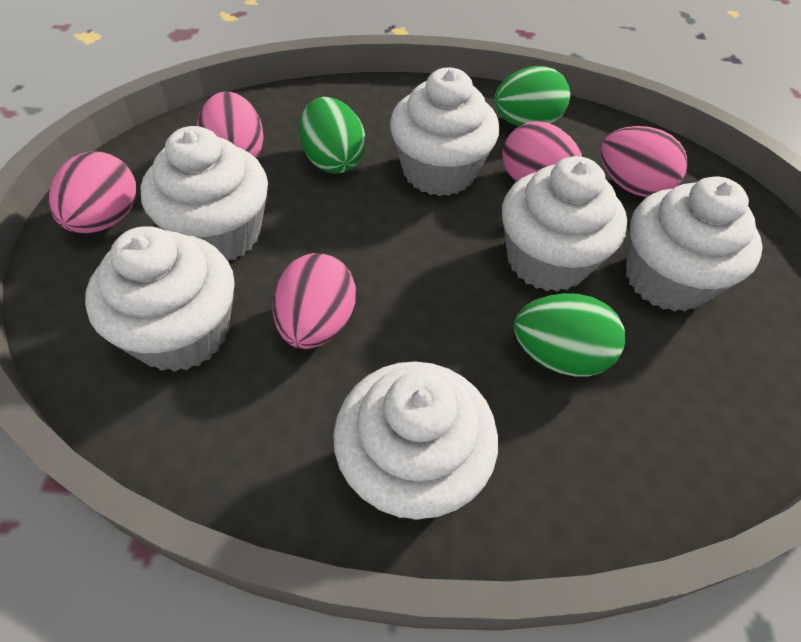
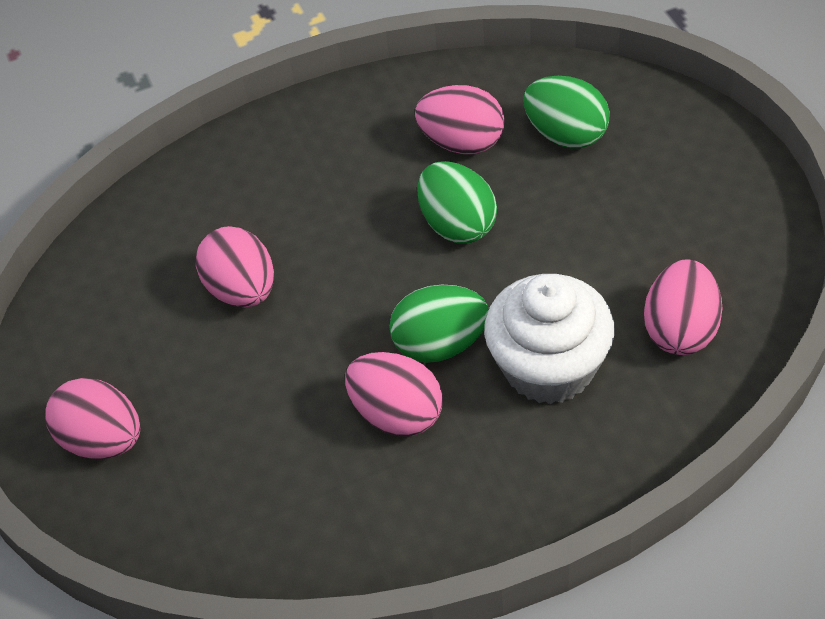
white cupcake: 6 -> 1

